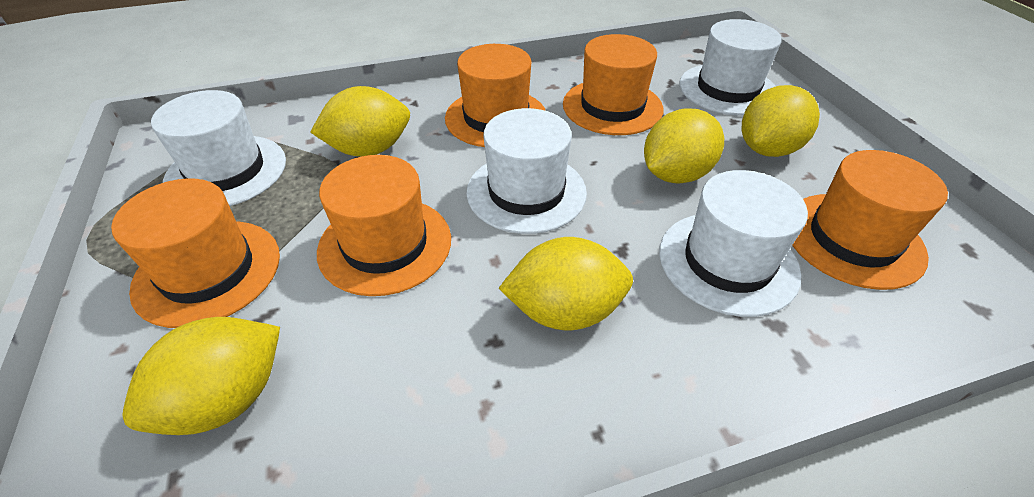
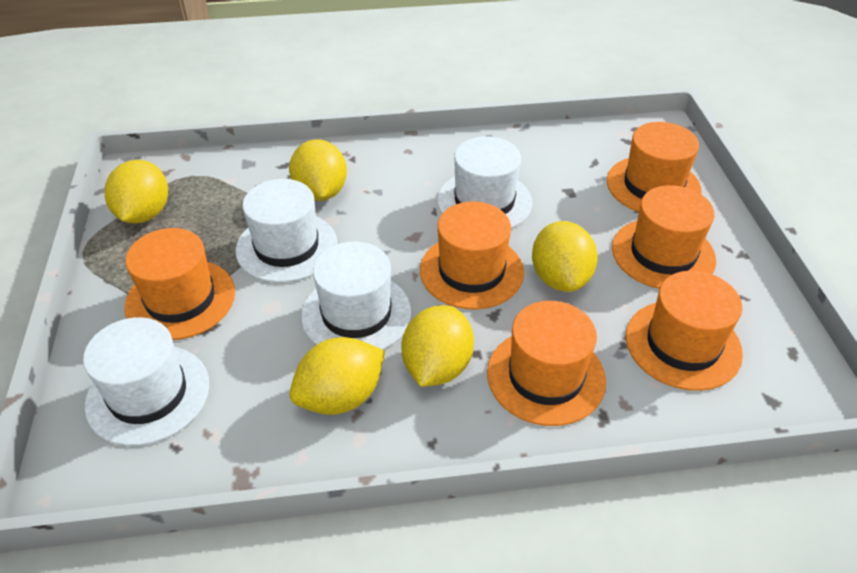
orange hat: 5 -> 6

